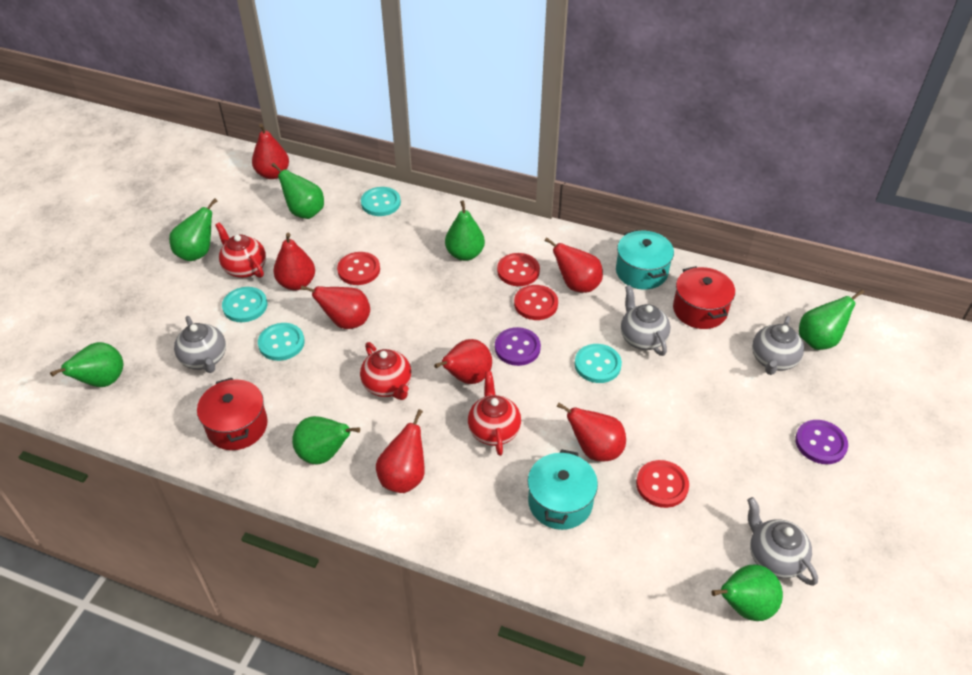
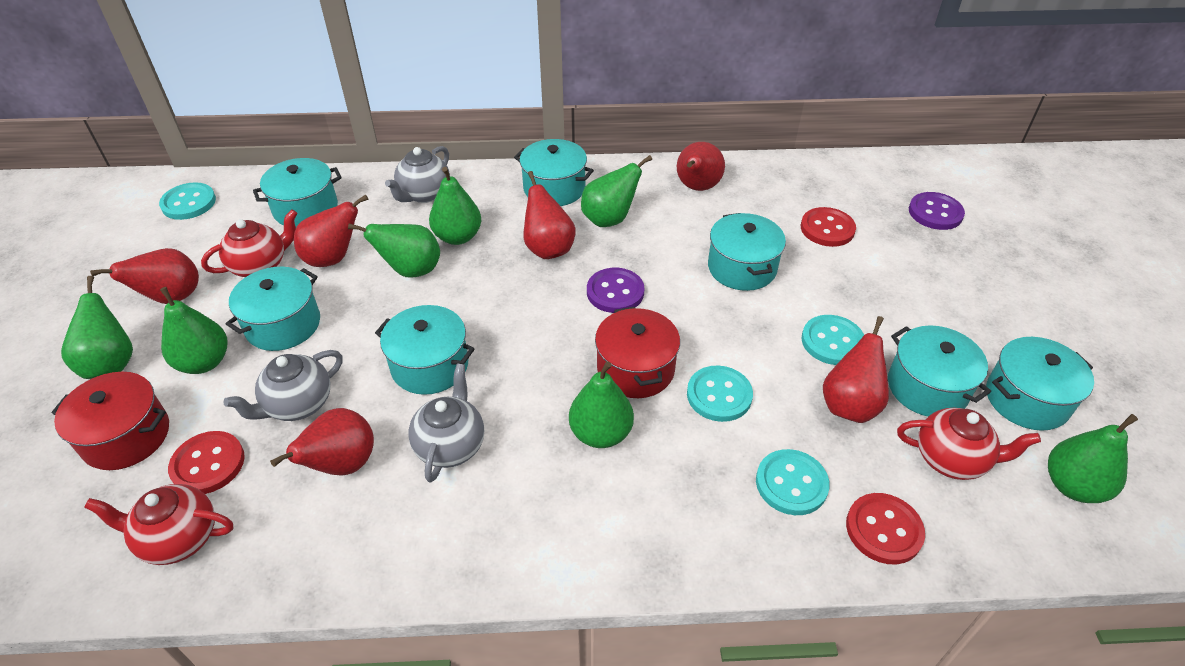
grey teapot: 4 -> 3
red button: 4 -> 3
red pear: 7 -> 6
turquoise pot: 2 -> 7

